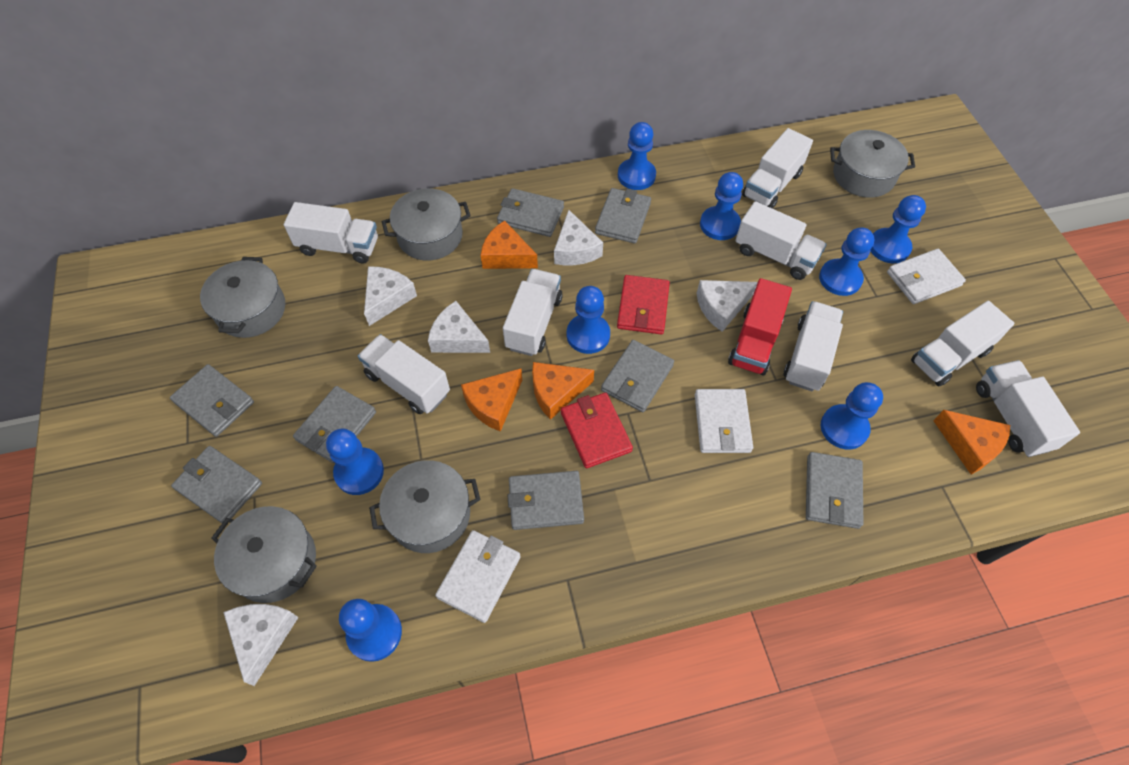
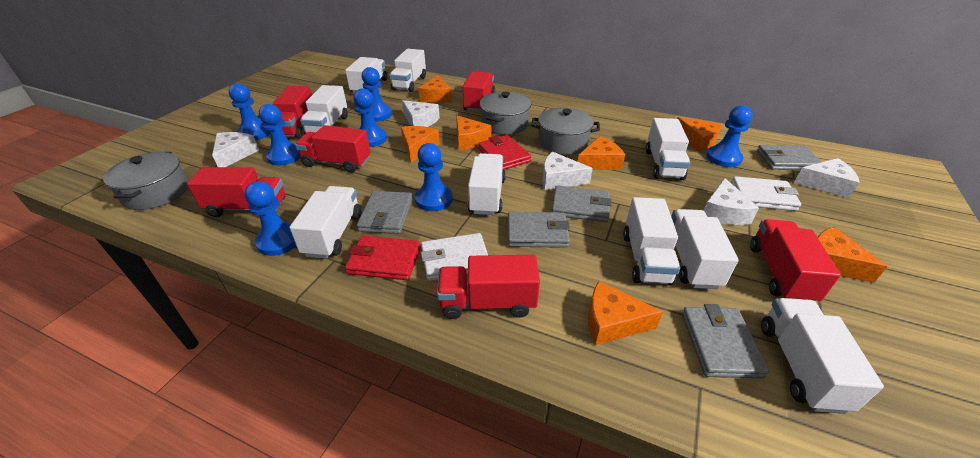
blue pawn: 8 -> 7
grey pot: 5 -> 3
grey wallet: 8 -> 5
orange cheese: 4 -> 7
red truck: 1 -> 6
white truck: 8 -> 9
white wallet: 3 -> 2

